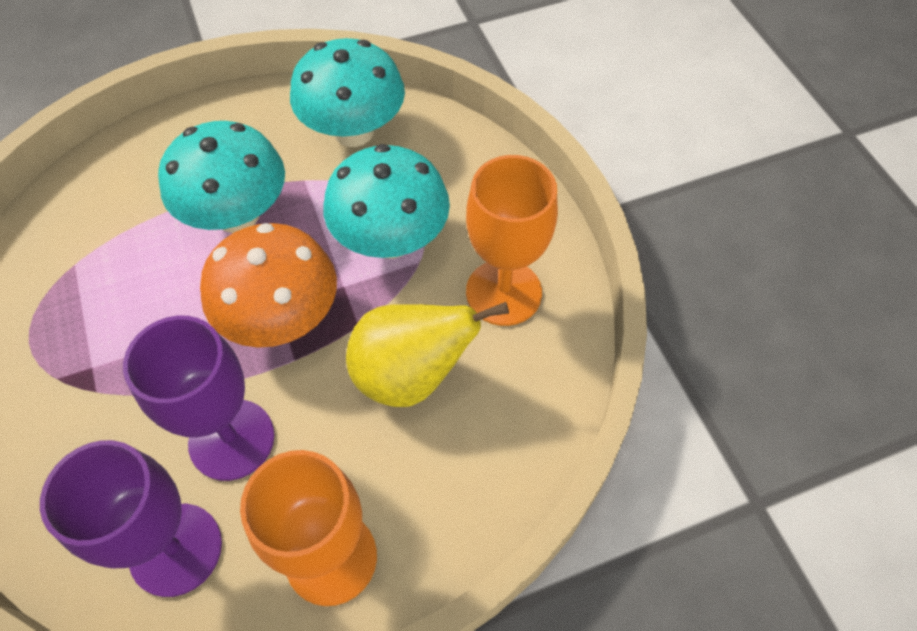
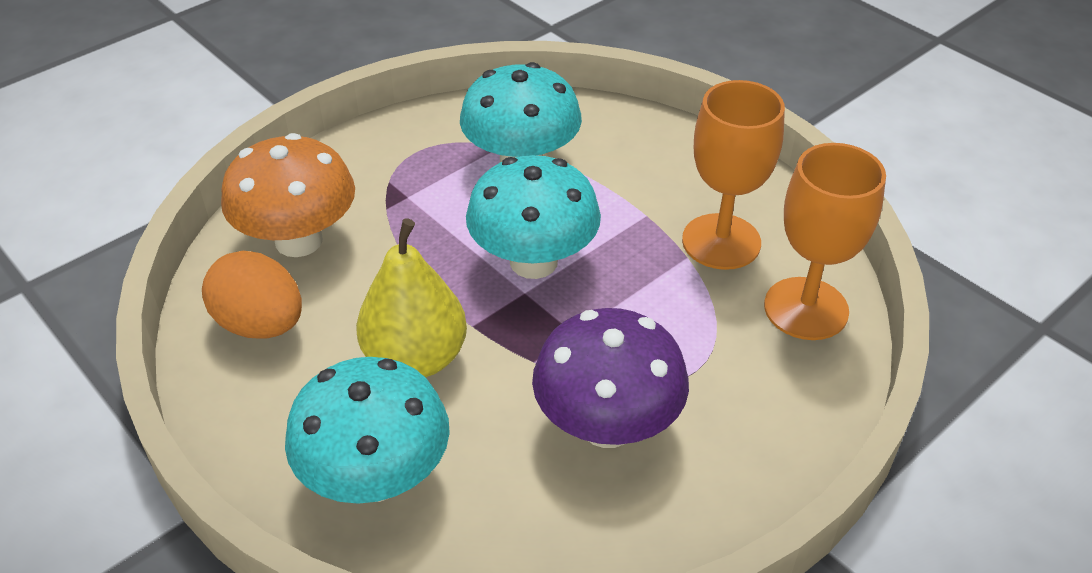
orange egg: 0 -> 1
purple goblet: 2 -> 0
purple mushroom: 0 -> 1

